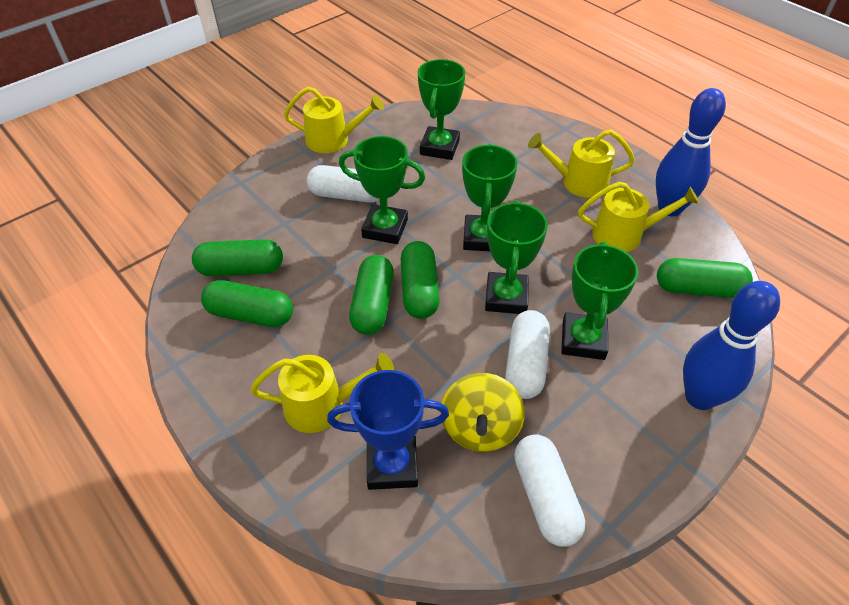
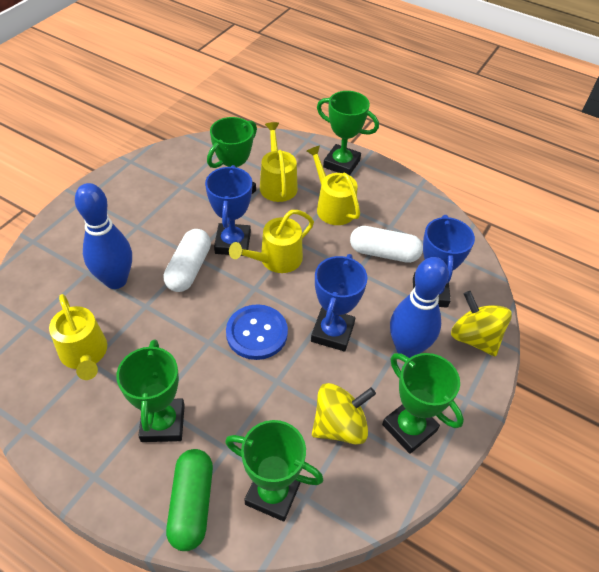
blue button: 0 -> 1
blue trophy: 1 -> 3
green capsule: 5 -> 1
white capsule: 3 -> 2
yellow spinning top: 1 -> 2

